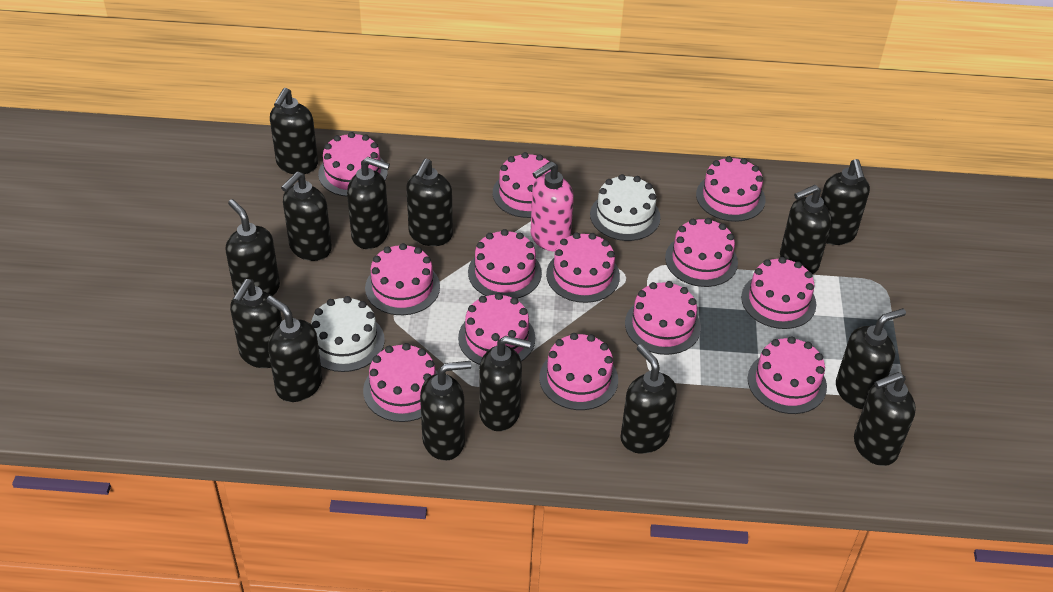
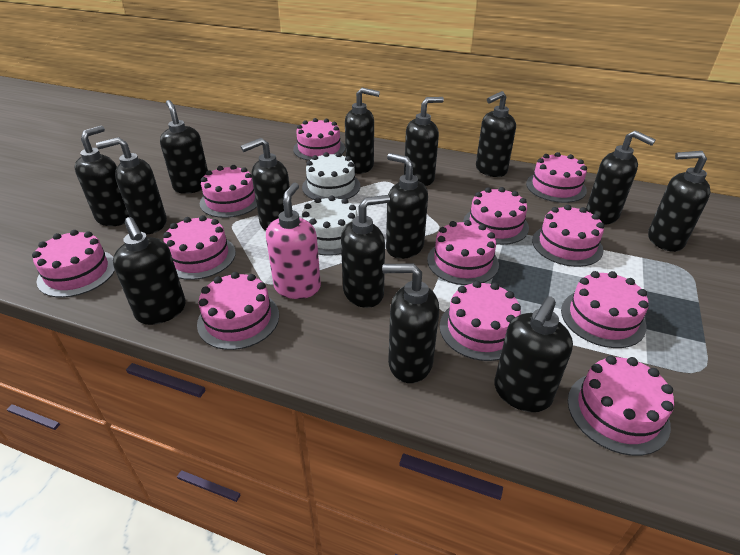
pink cake: 13 -> 12

